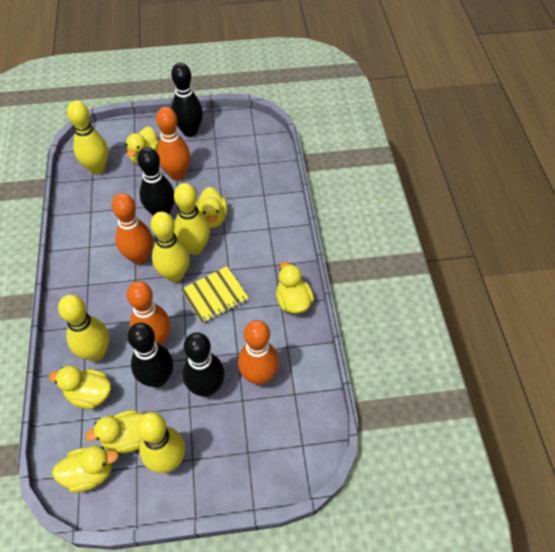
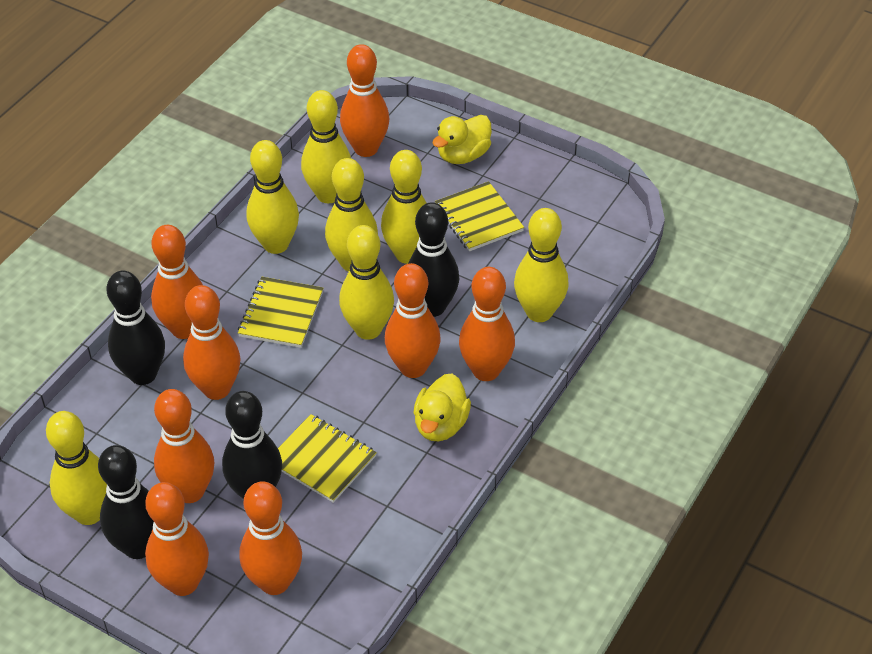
orange bowling pin: 4 -> 8
yellow bowling pin: 5 -> 7
yellow duck: 6 -> 2
yellow notebook: 1 -> 3

